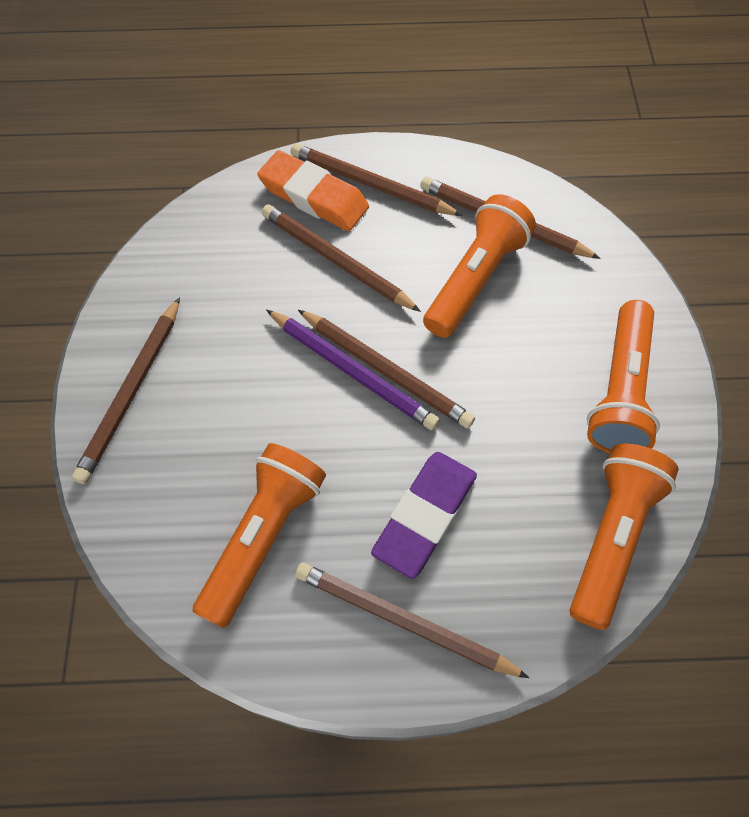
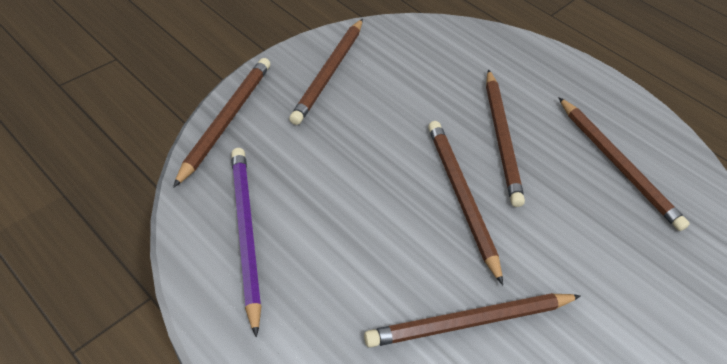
orange eraser: 1 -> 0
orange flashlight: 4 -> 0
purple eraser: 1 -> 0

